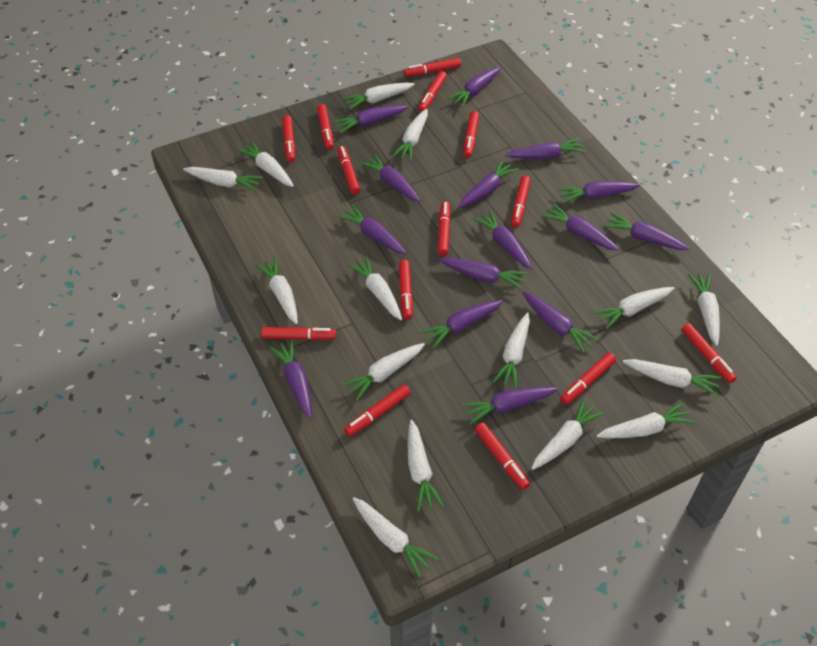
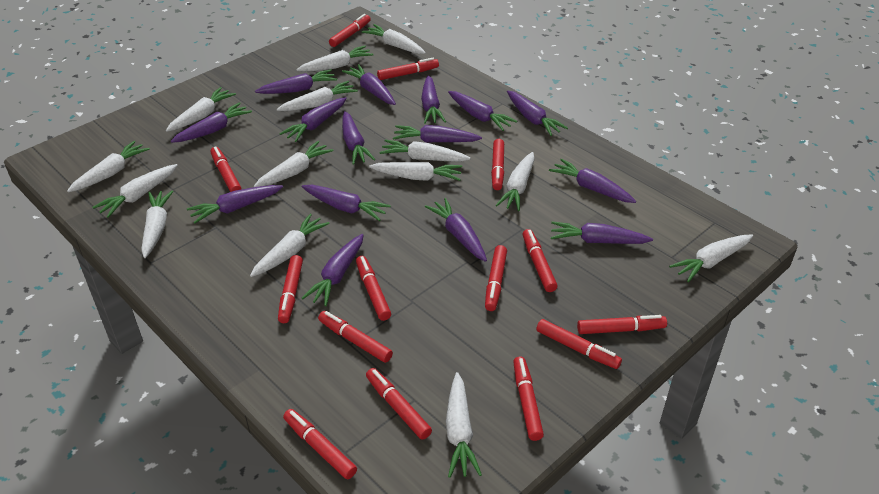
white carrot: 15 -> 14

